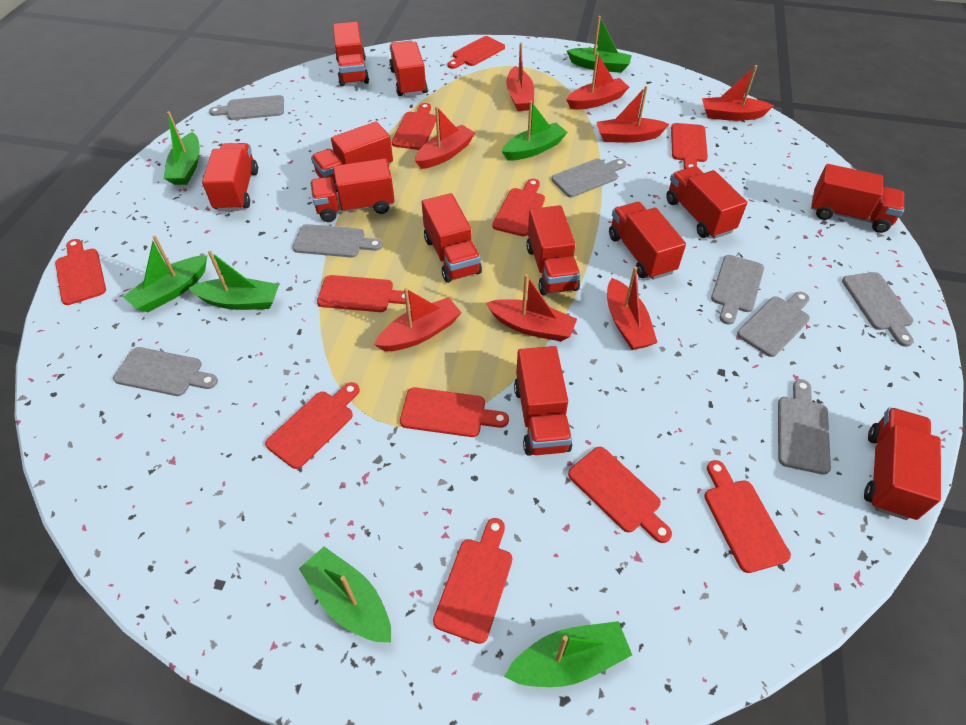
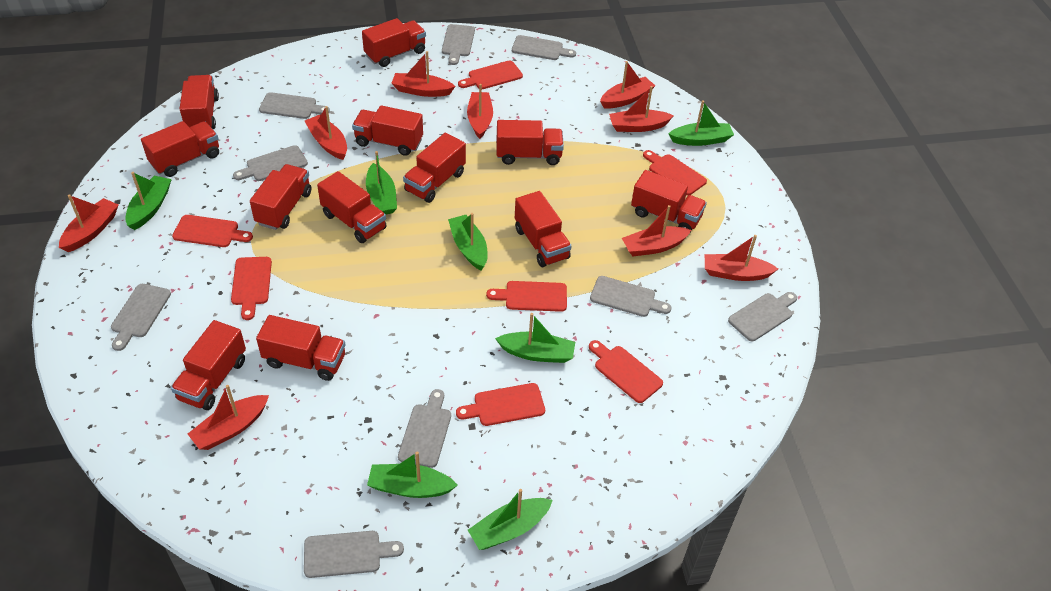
grey cutting board: 8 -> 9
red boat: 8 -> 9
red cutting board: 11 -> 7

